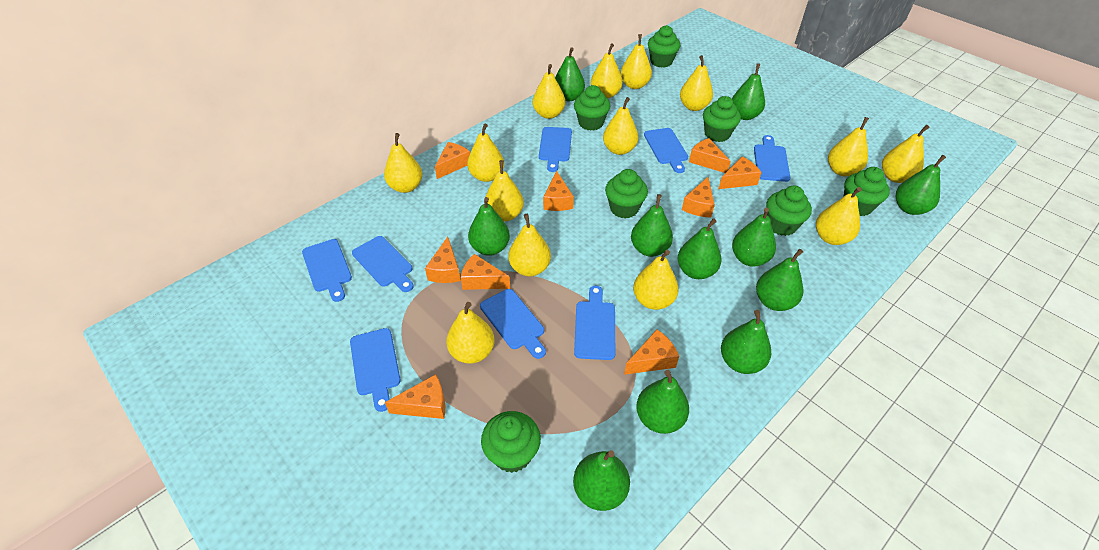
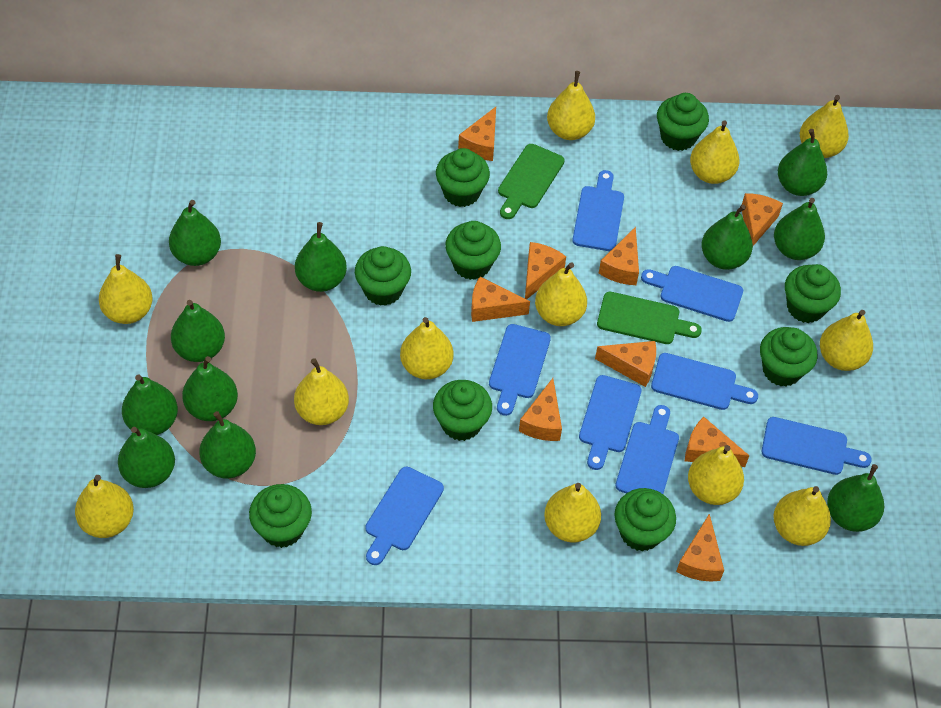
green cupcake: 7 -> 9
green cutting board: 0 -> 2
yellow pear: 14 -> 12

